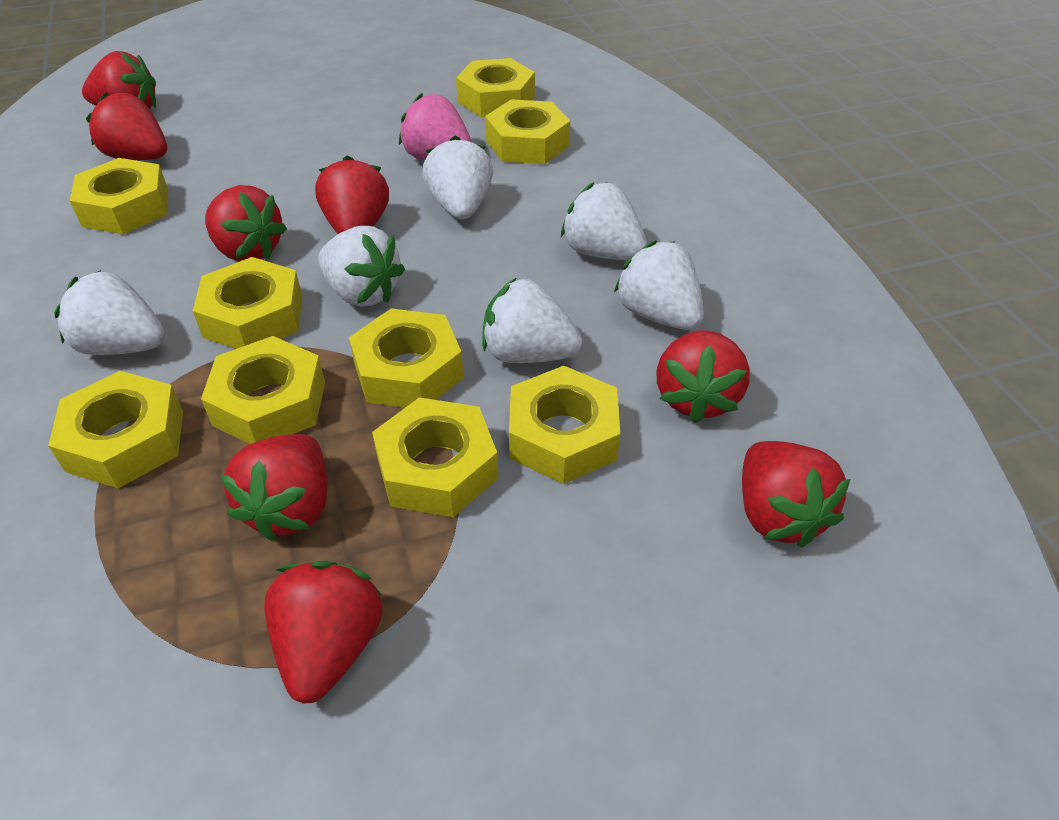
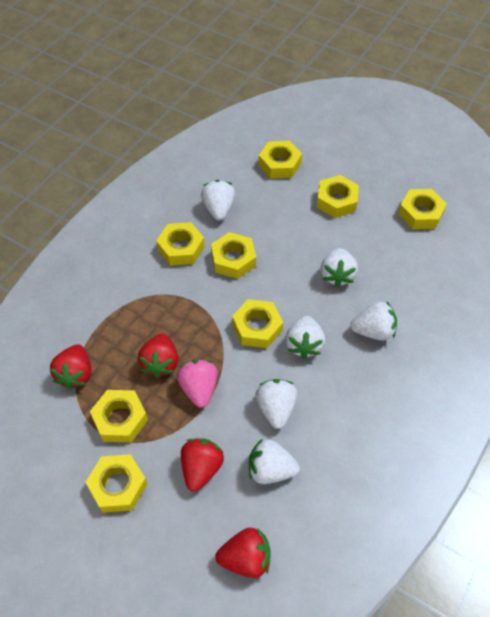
red strawberry: 8 -> 4
yellow nut: 9 -> 8

